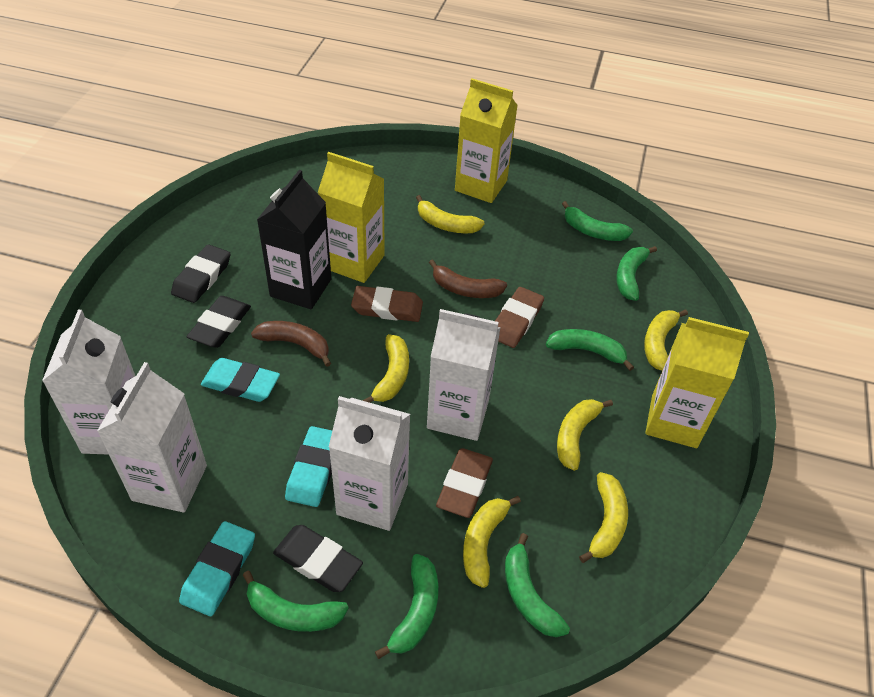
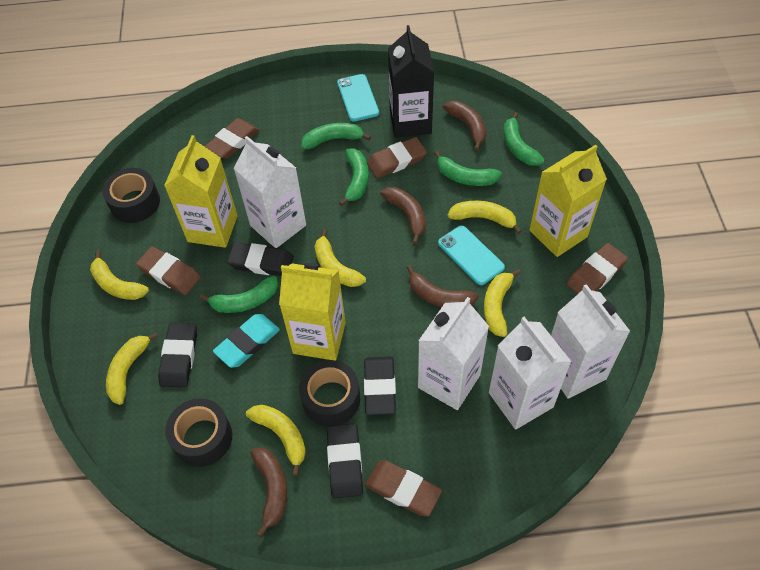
black eraser: 3 -> 4
black tape: 0 -> 3
brown banana: 2 -> 4
brown eraser: 3 -> 5
green banana: 6 -> 5
turquoise eraser: 3 -> 1
turquoise phone: 0 -> 2

